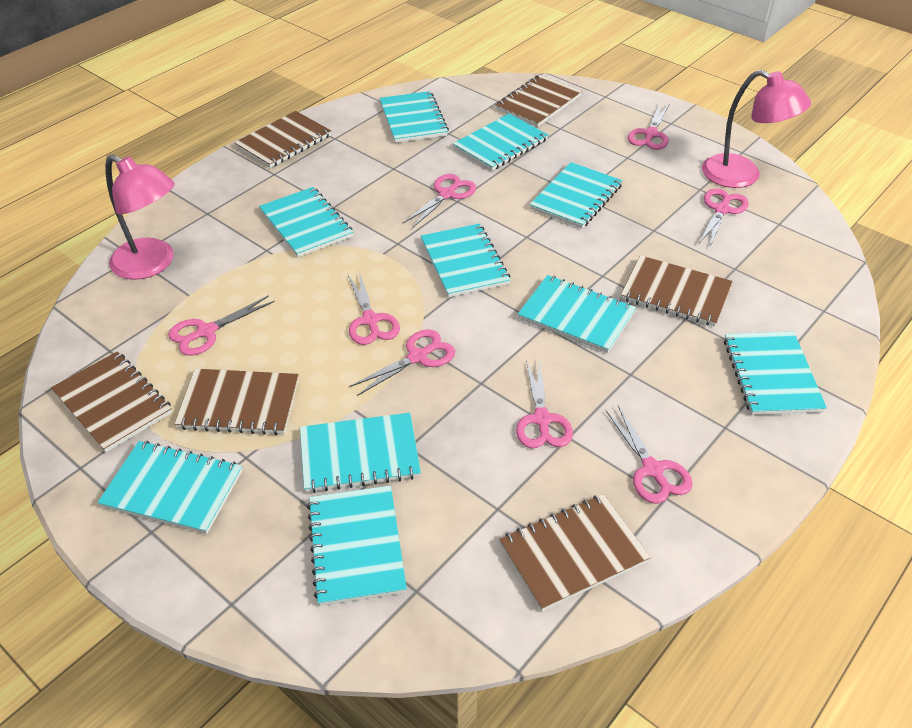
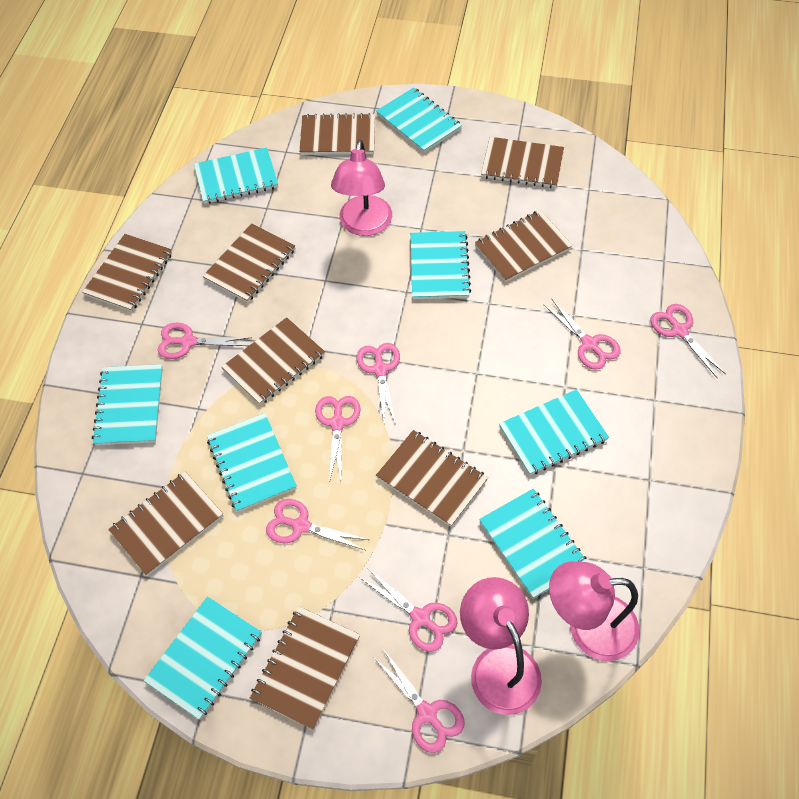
brown notebook: 6 -> 9
pink lamp: 2 -> 3
turquoise notebook: 10 -> 8

